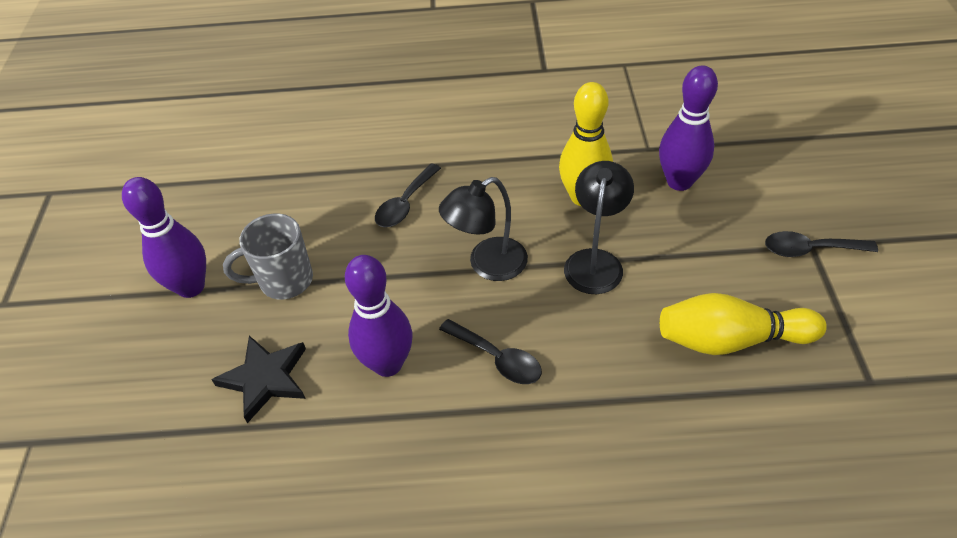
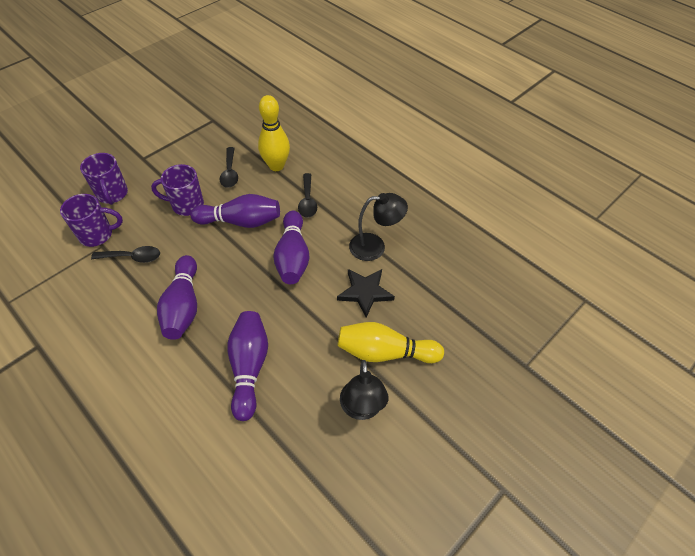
grey mug: 1 -> 0
purple bowling pin: 3 -> 4
purple mug: 0 -> 3

